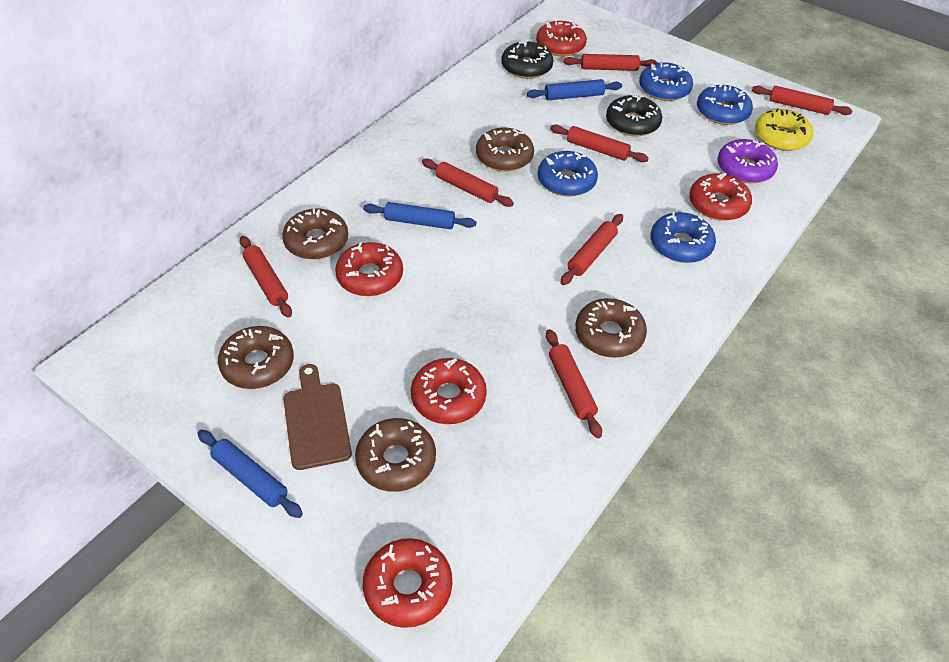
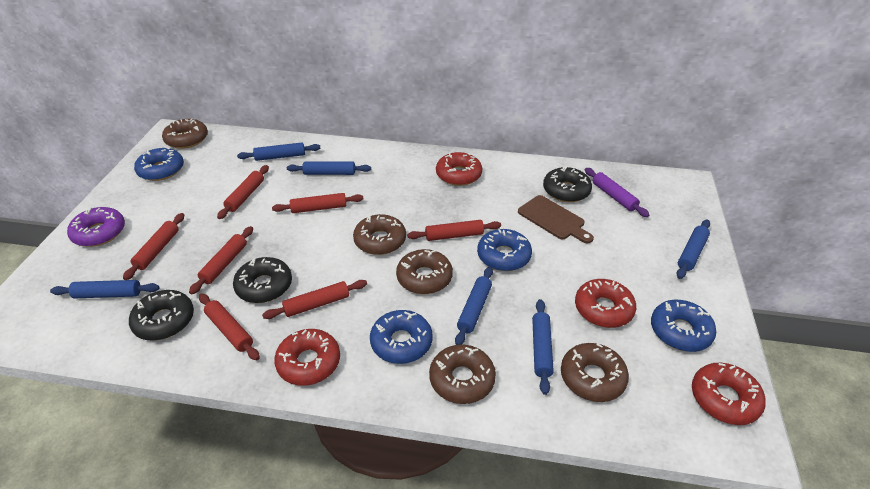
black donut: 2 -> 3
blue rolling pin: 3 -> 6
purple rolling pin: 0 -> 1
red donut: 5 -> 4
yellow donut: 1 -> 0

